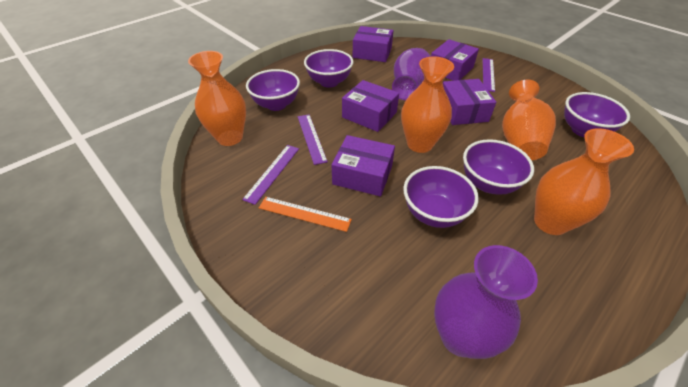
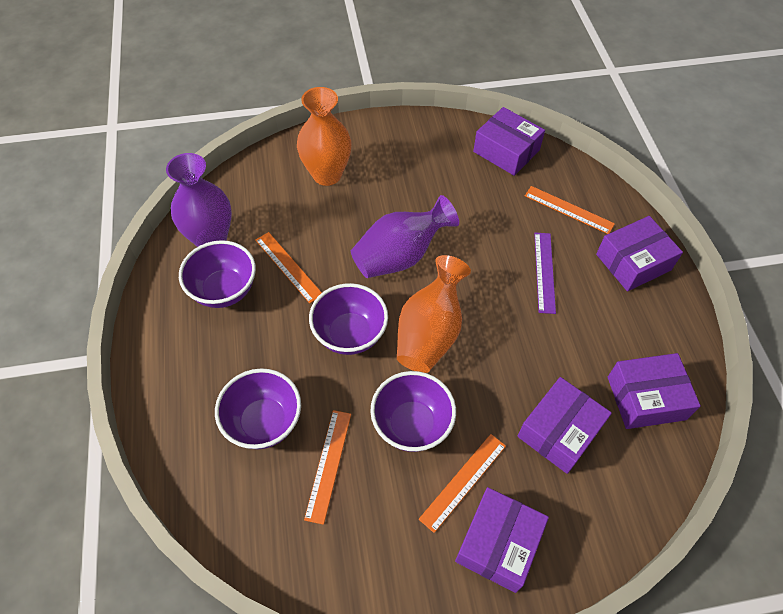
orange ruler: 1 -> 4
orange vase: 4 -> 2
purple bowl: 5 -> 4
purple ruler: 3 -> 1

